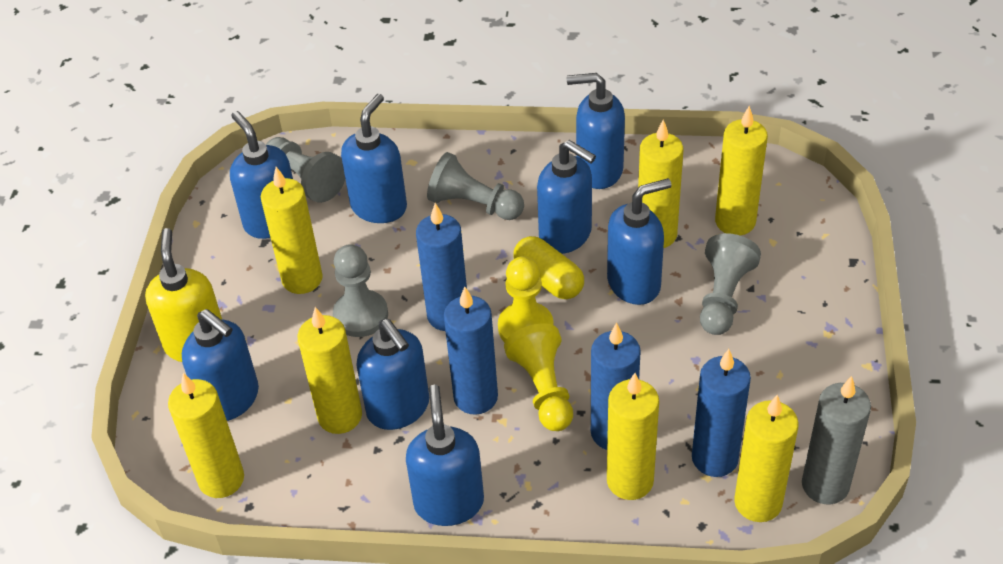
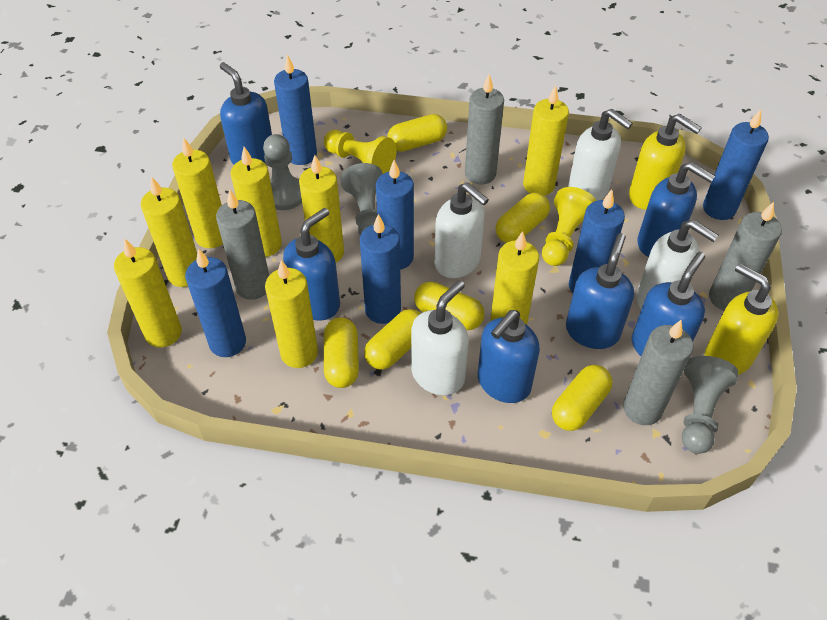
blue candle: 4 -> 6
blue soap dispenser: 8 -> 6
grey candle: 1 -> 4
grey pawn: 4 -> 3
white soap dispenser: 0 -> 4
yellow candle: 7 -> 8
yellow capsule: 1 -> 6
yellow soap dispenser: 1 -> 2

